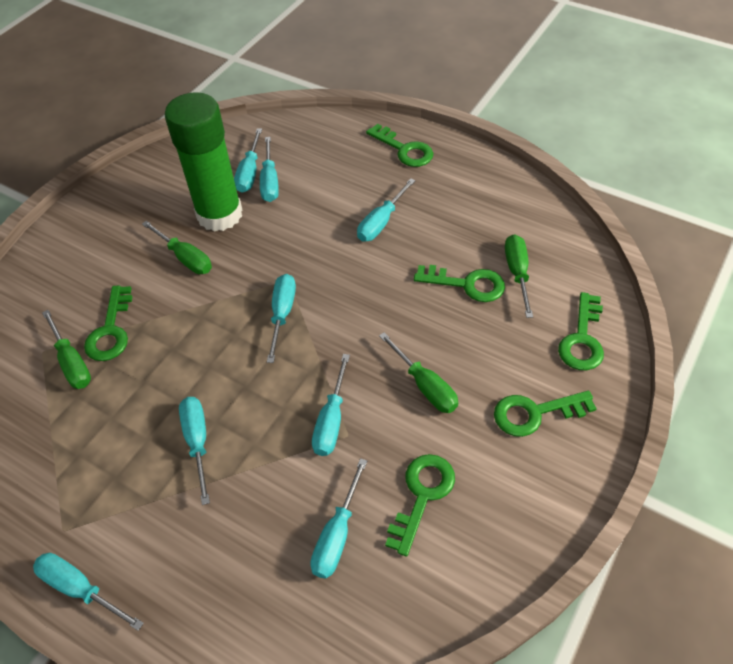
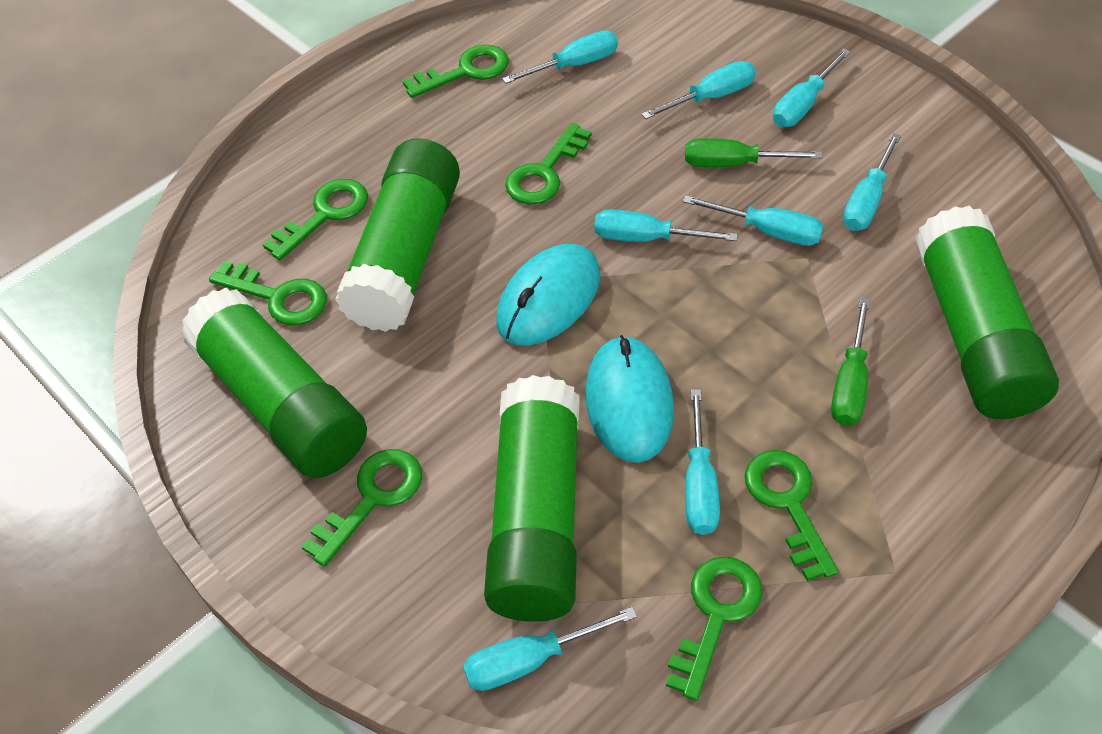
green glue stick: 1 -> 4
green key: 6 -> 7
green screwdriver: 4 -> 2
turquoise mouse: 0 -> 2

